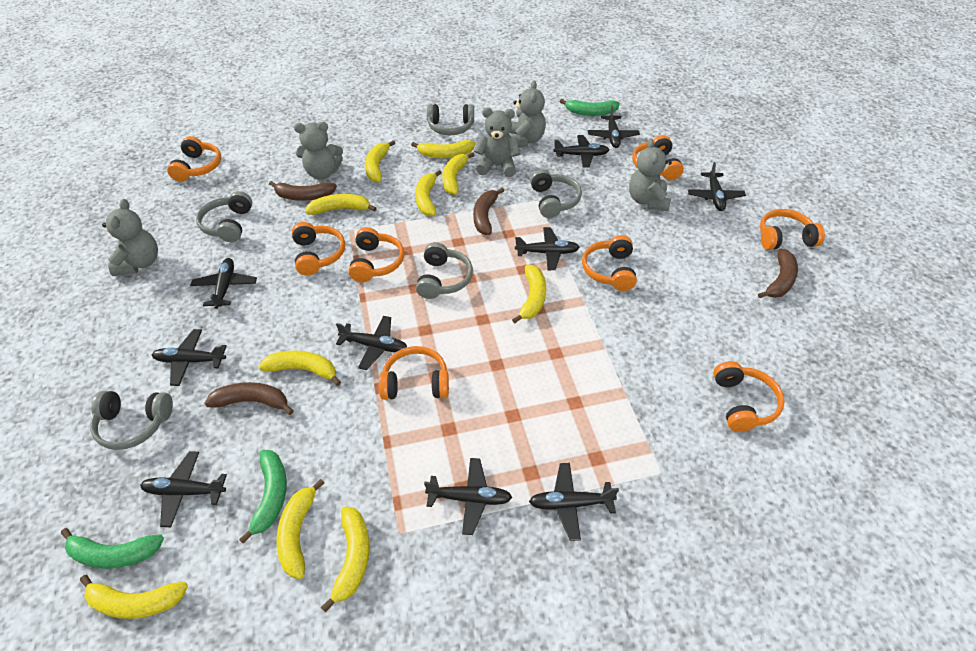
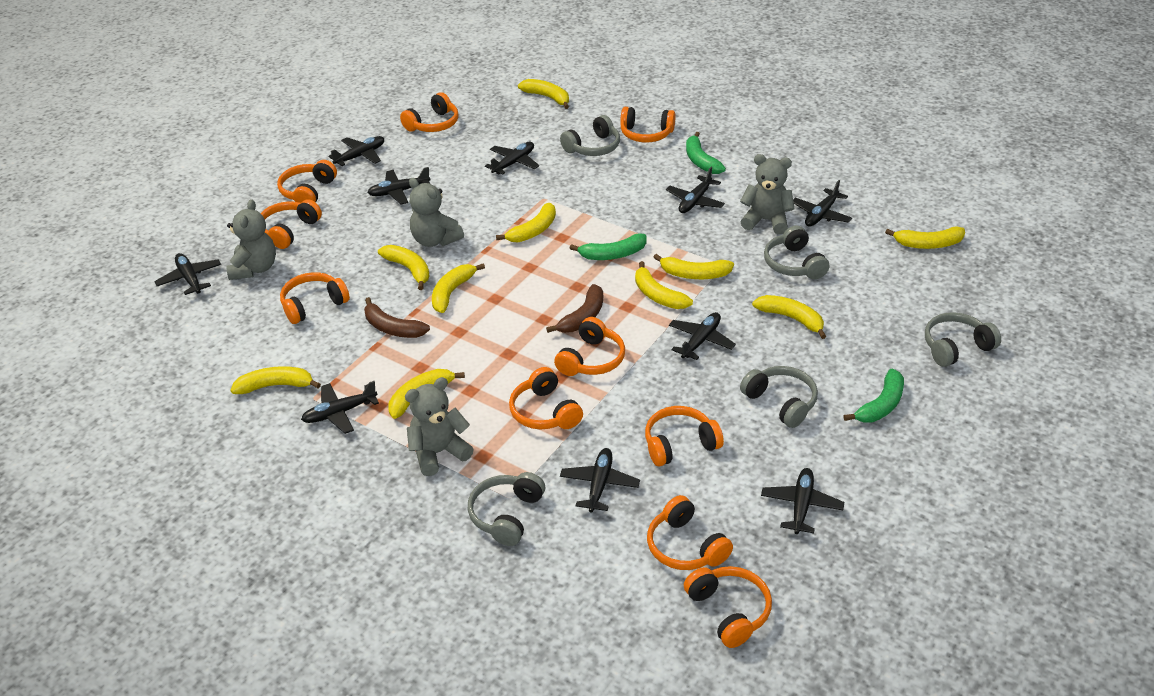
brown banana: 4 -> 2
grey teddy bear: 5 -> 4
orange headphones: 8 -> 10

